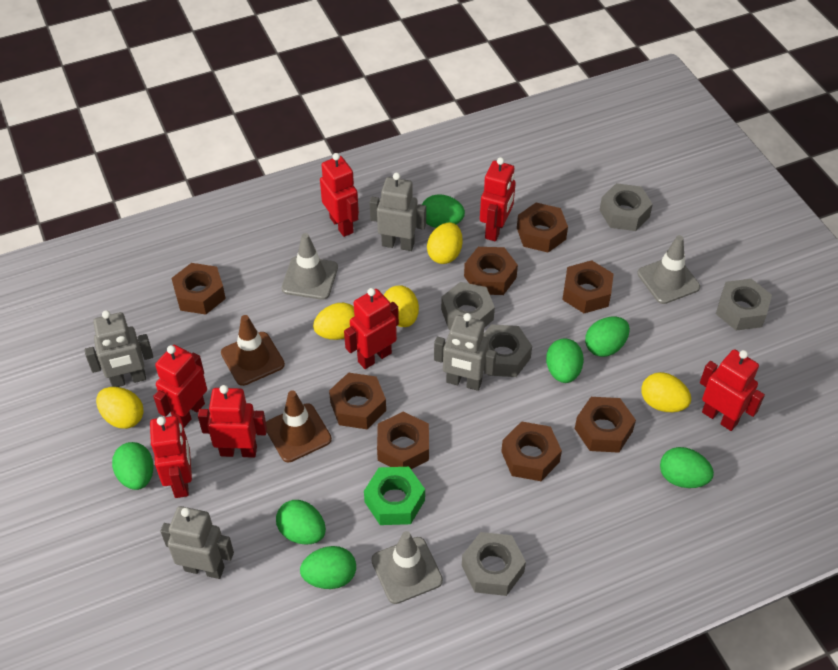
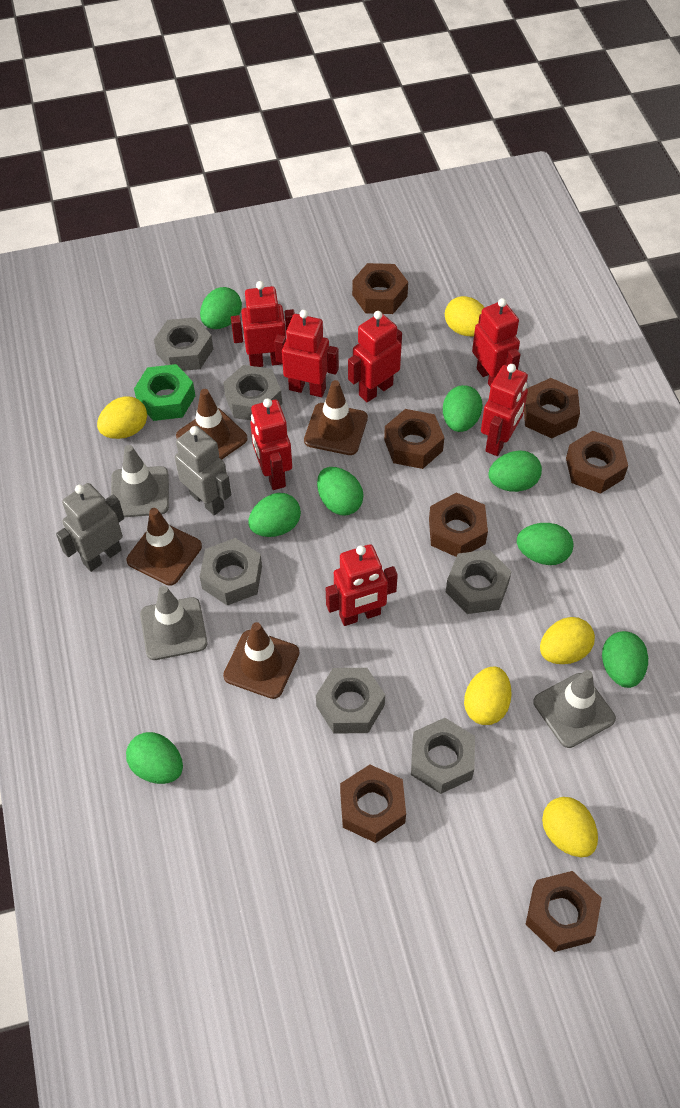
brown nut: 8 -> 7
brown traffic cone: 2 -> 4
green egg: 7 -> 8
grey nut: 5 -> 6
grey robot: 4 -> 2

